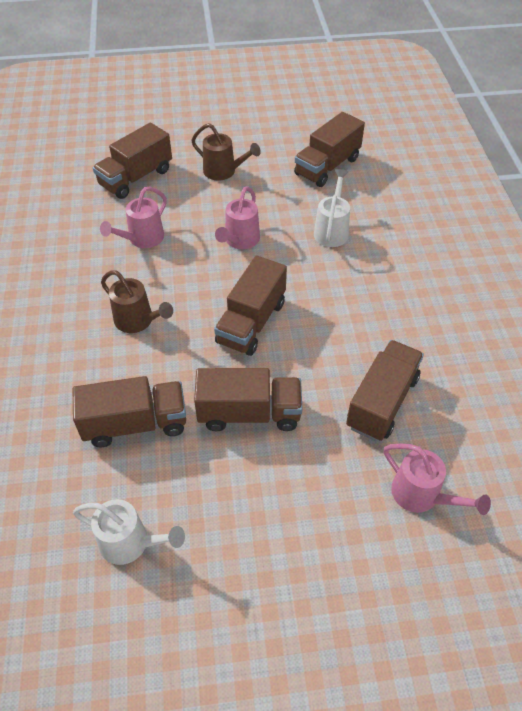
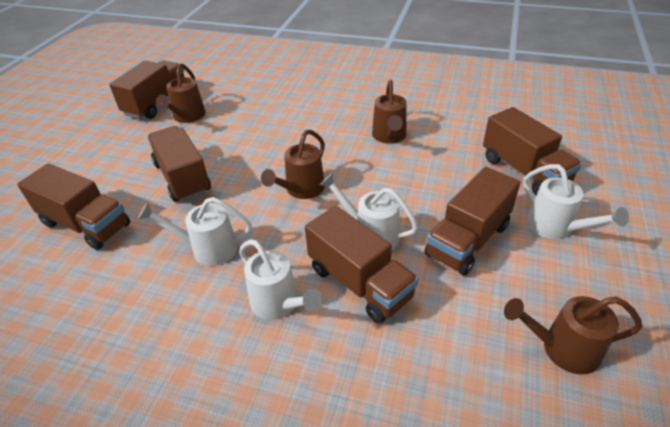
brown watering can: 2 -> 4
pink watering can: 3 -> 0
white watering can: 2 -> 4

